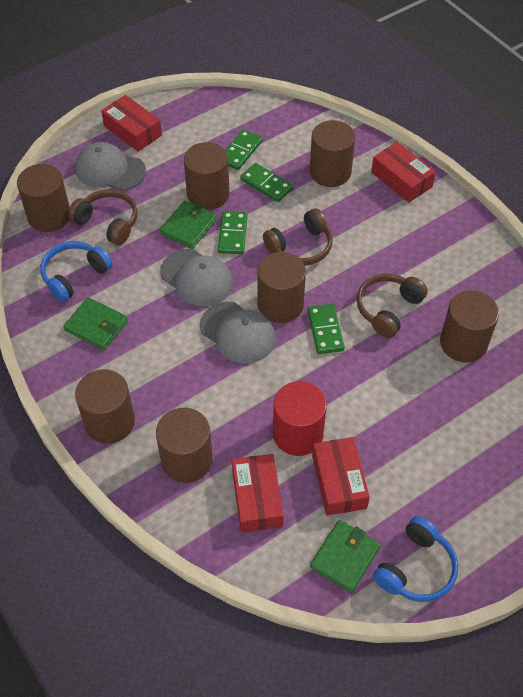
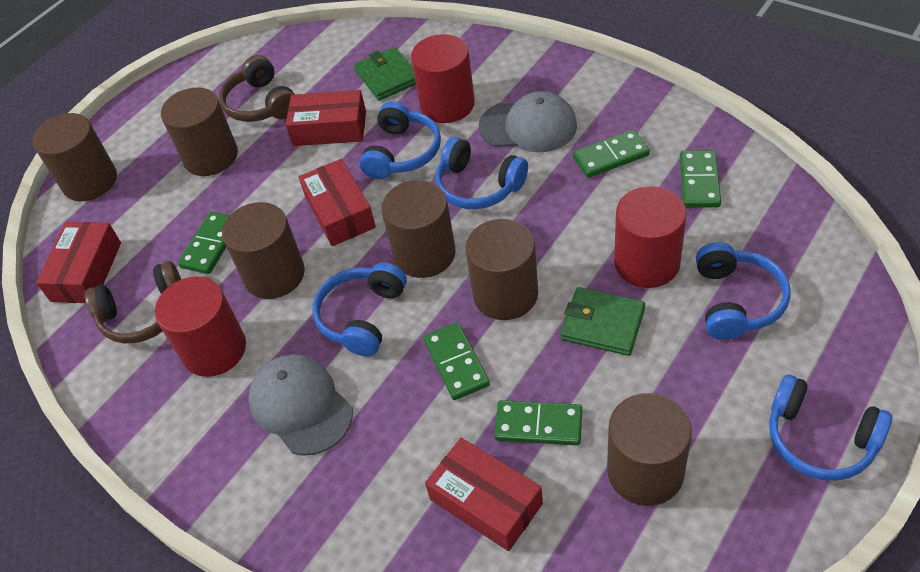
blue headphones: 2 -> 5
brown cylinder: 7 -> 6
brown headphones: 3 -> 2
green domino: 4 -> 5
green wallet: 3 -> 2
grey cap: 3 -> 2
red cylinder: 1 -> 3

